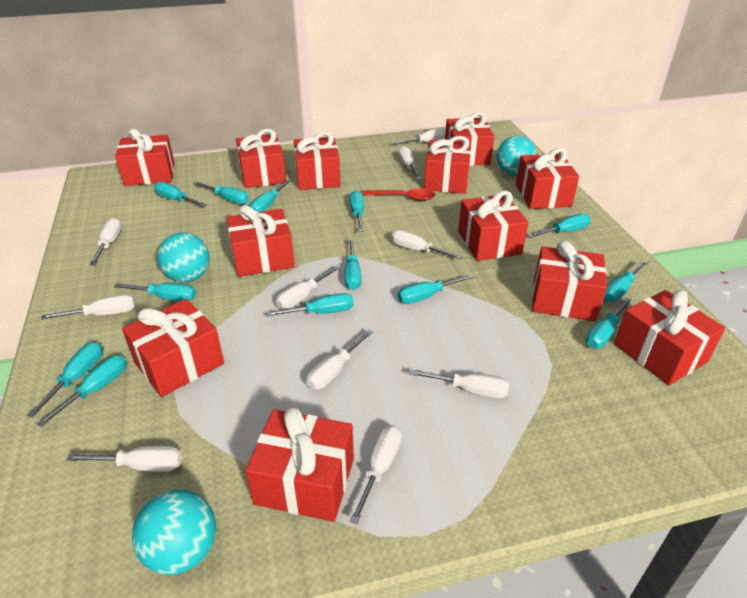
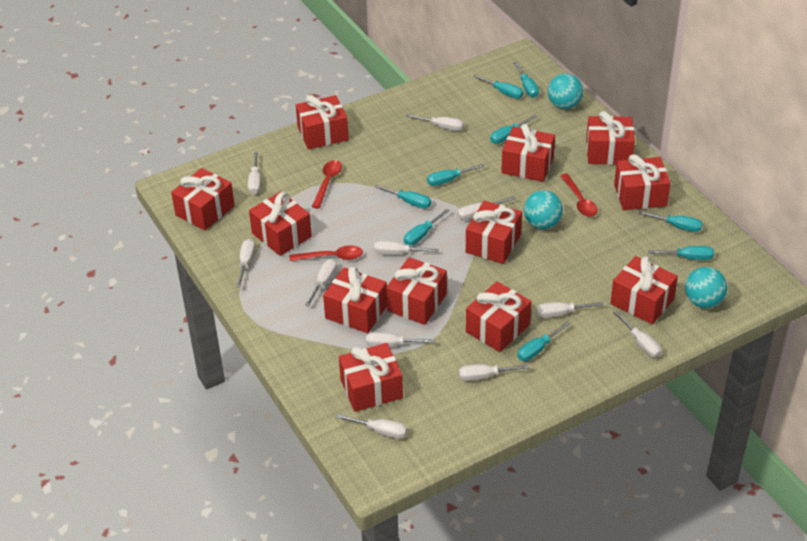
red spoon: 1 -> 3
turquoise screwdriver: 13 -> 9
white screwdriver: 10 -> 11

